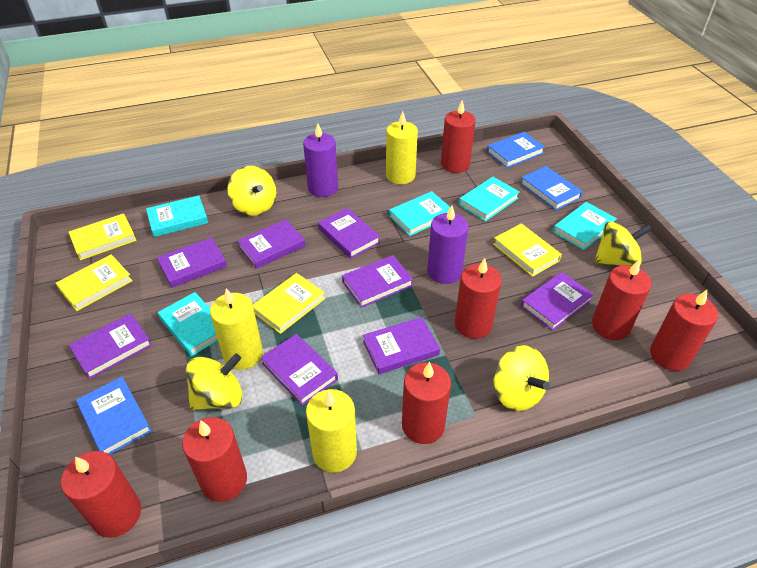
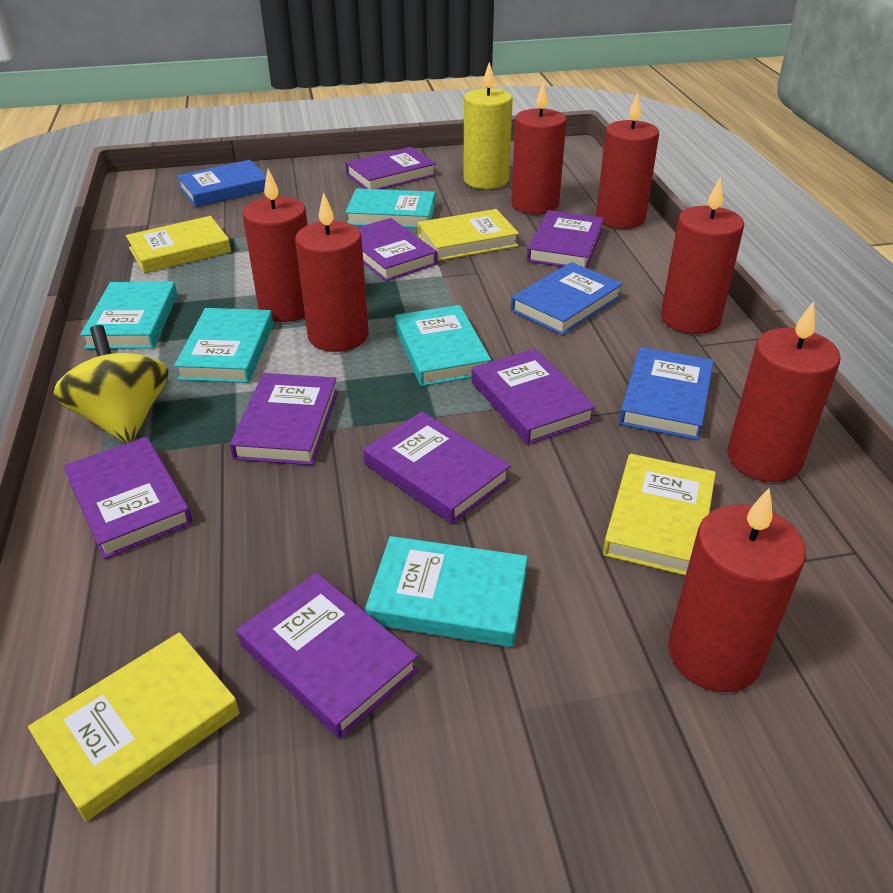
purple candle: 2 -> 0
yellow candle: 3 -> 1
yellow spinning top: 4 -> 1

